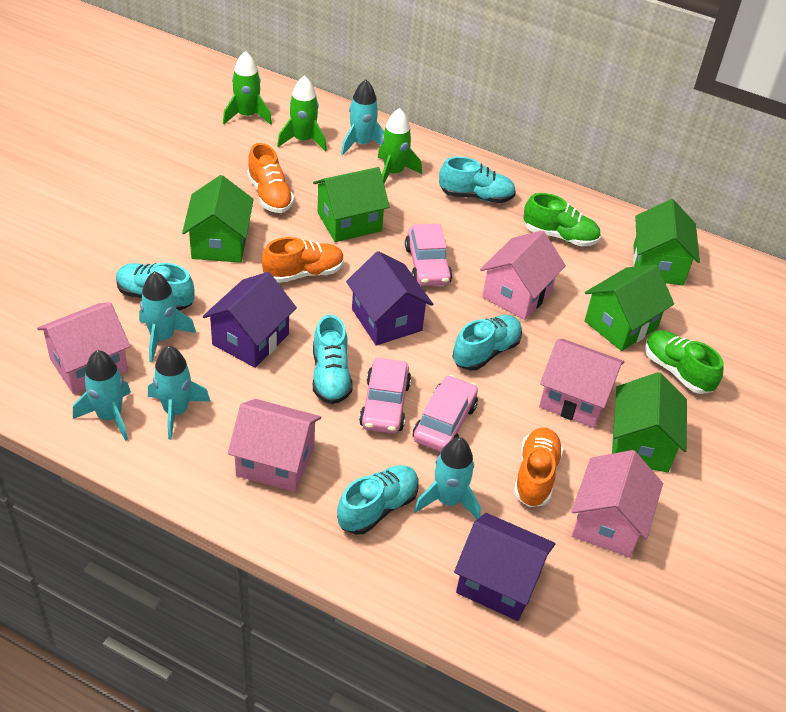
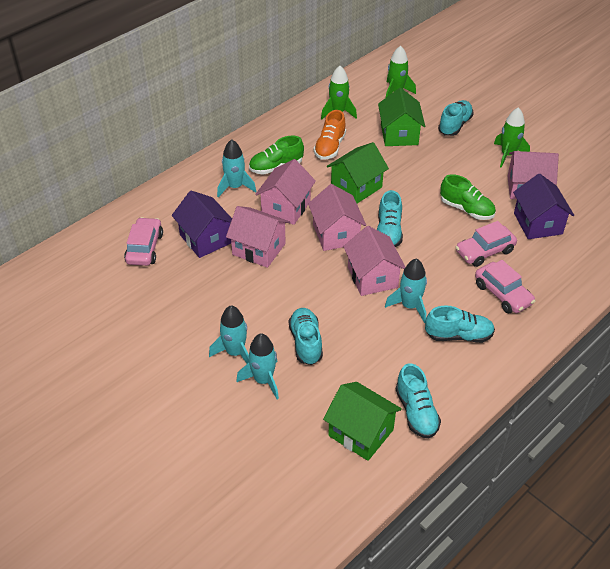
green house: 5 -> 3
orange shoe: 3 -> 1
purple house: 3 -> 2
turquoise rocket: 5 -> 4

